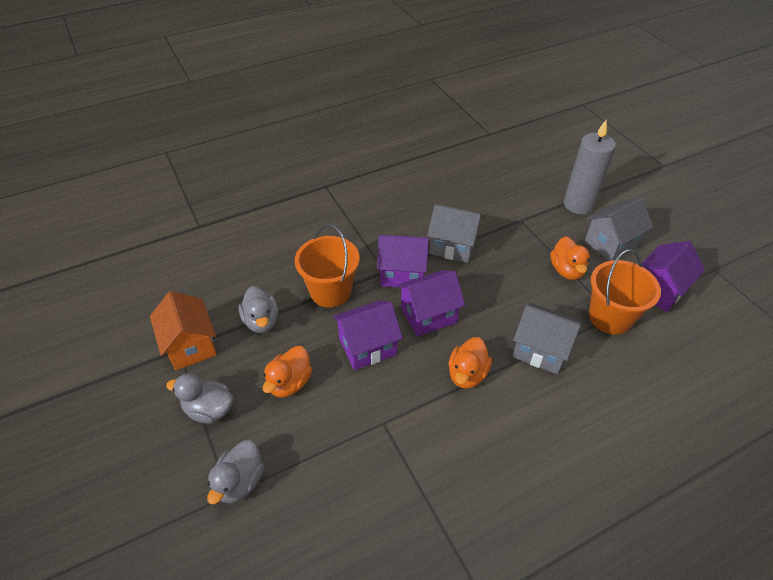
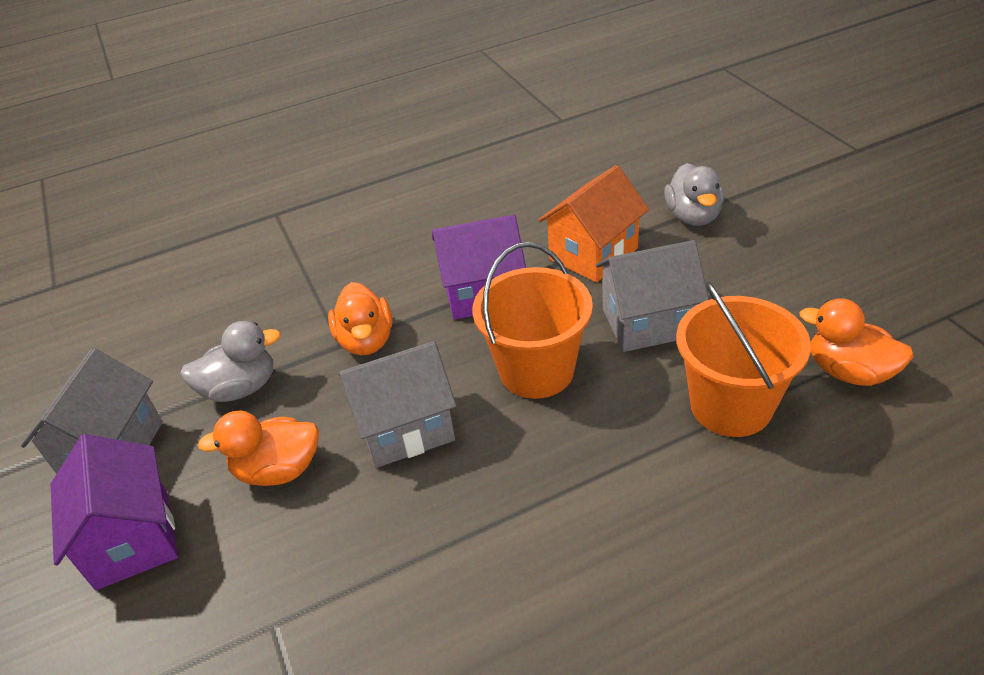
grey candle: 1 -> 0
grey duck: 3 -> 2
purple house: 4 -> 2

